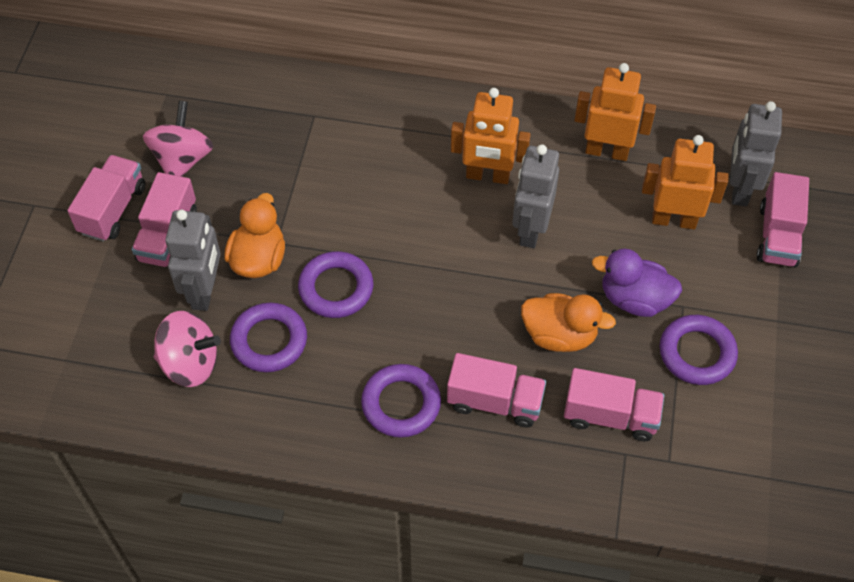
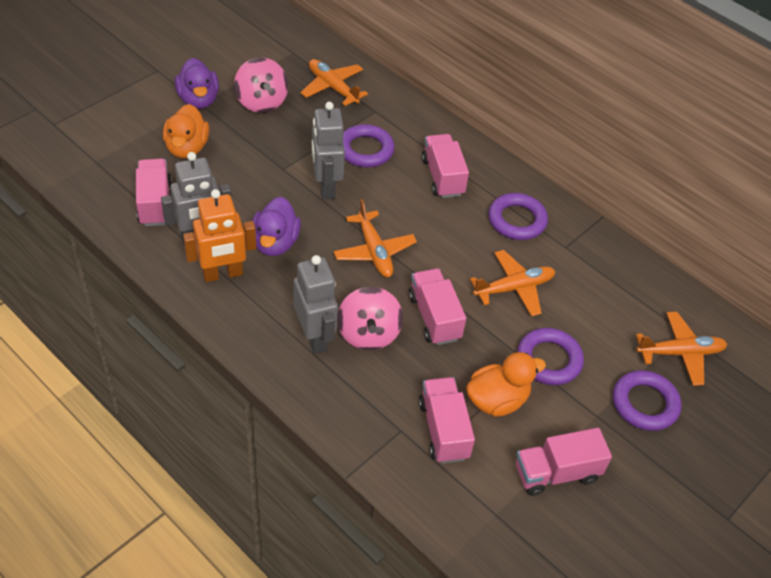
orange plane: 0 -> 4
orange robot: 3 -> 1
purple duck: 1 -> 2

